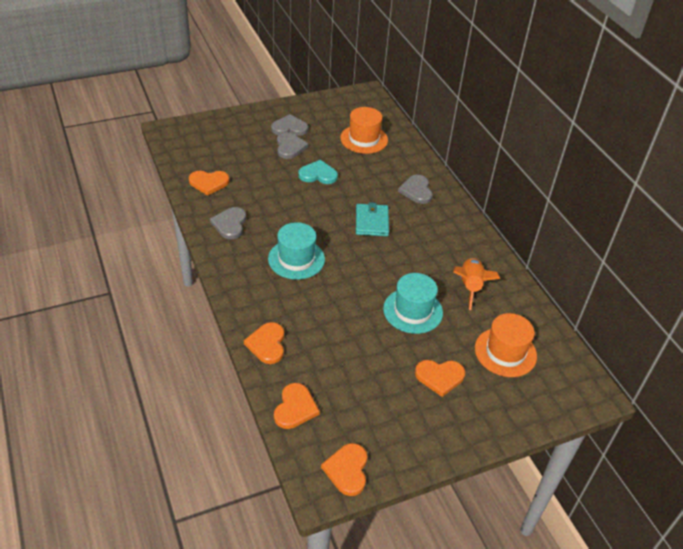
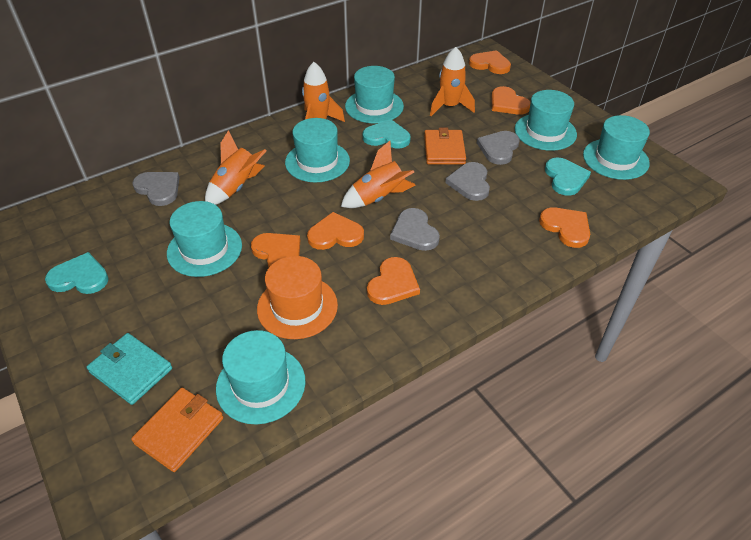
orange hat: 2 -> 1
orange heart: 5 -> 6
orange rocket: 1 -> 4
orange wallet: 0 -> 2
turquoise hat: 2 -> 6
turquoise heart: 1 -> 3

